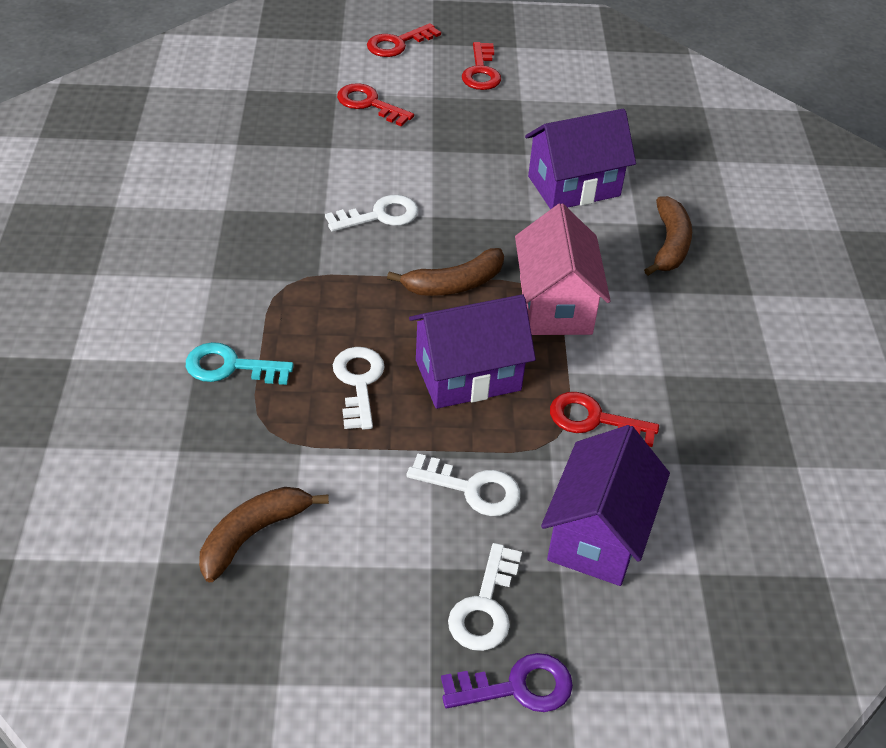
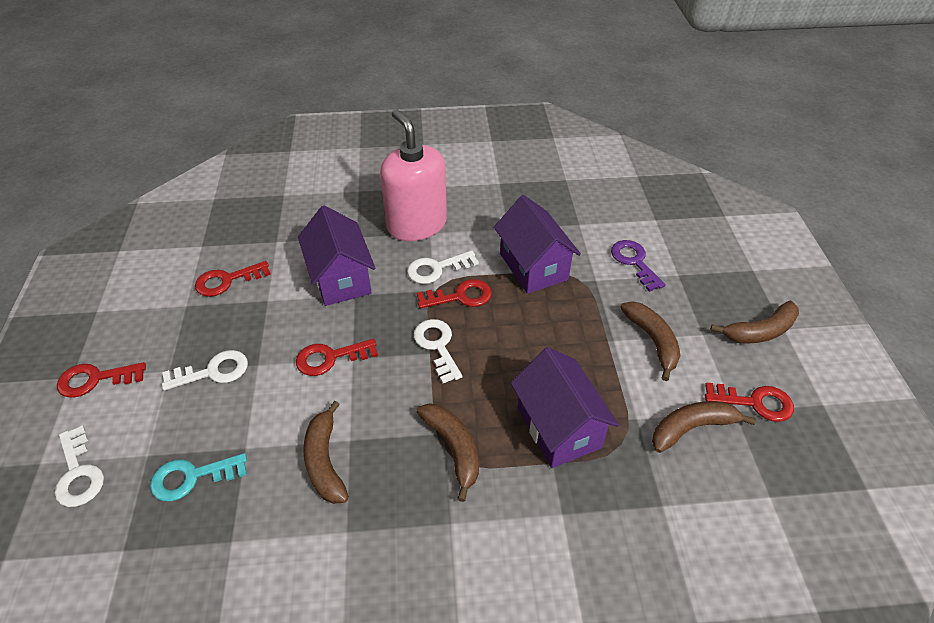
brown banana: 3 -> 5
pink house: 1 -> 0
pink soap dispenser: 0 -> 1
red key: 4 -> 5

